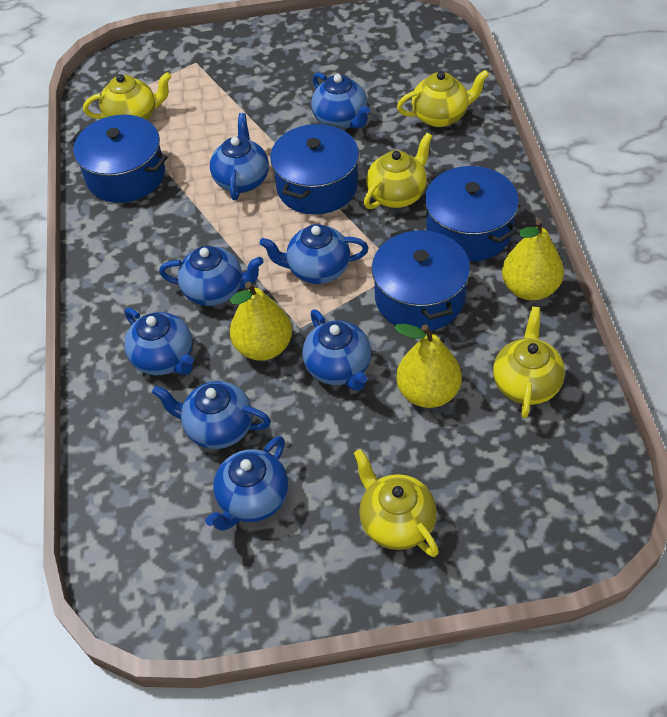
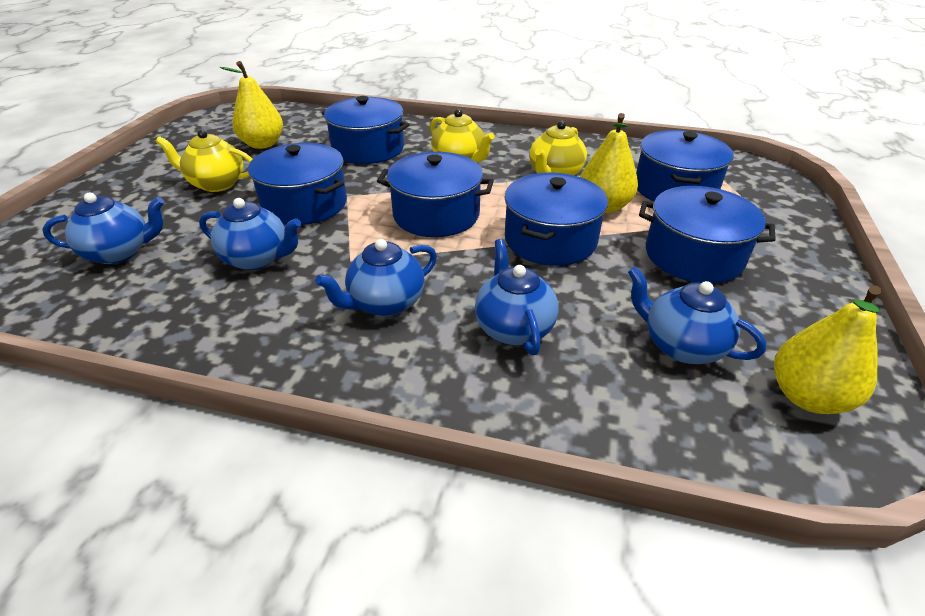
blue pot: 4 -> 6
blue teapot: 8 -> 5
yellow teapot: 5 -> 3

